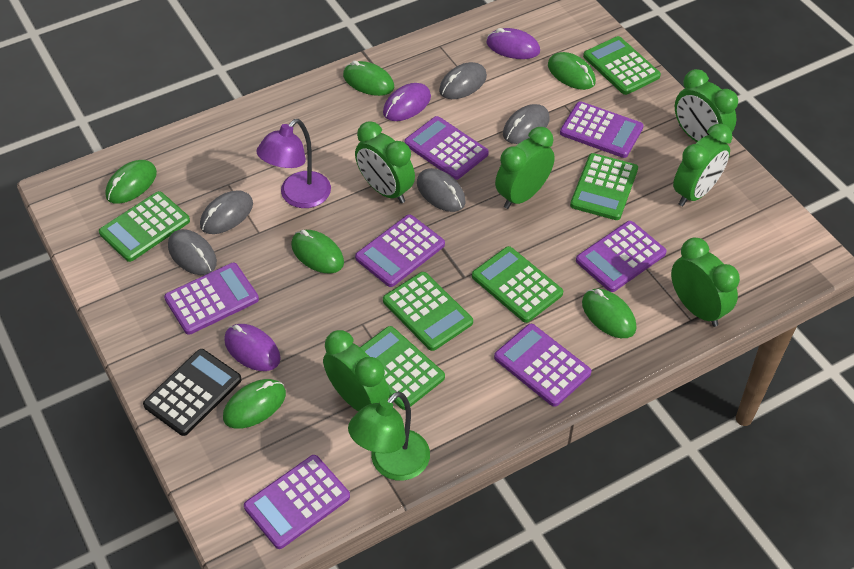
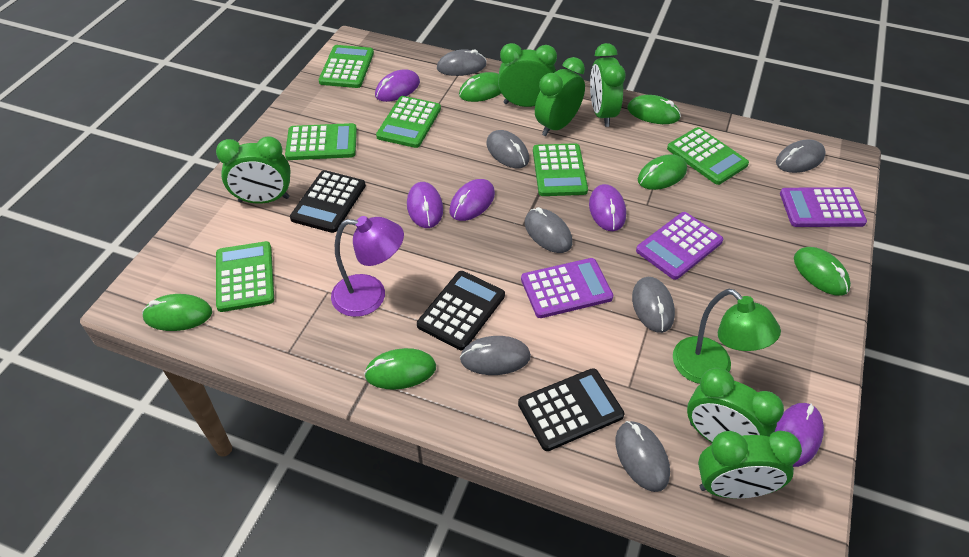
black calculator: 1 -> 3
grey mouse: 5 -> 7
purple calculator: 7 -> 3
purple mouse: 3 -> 5

